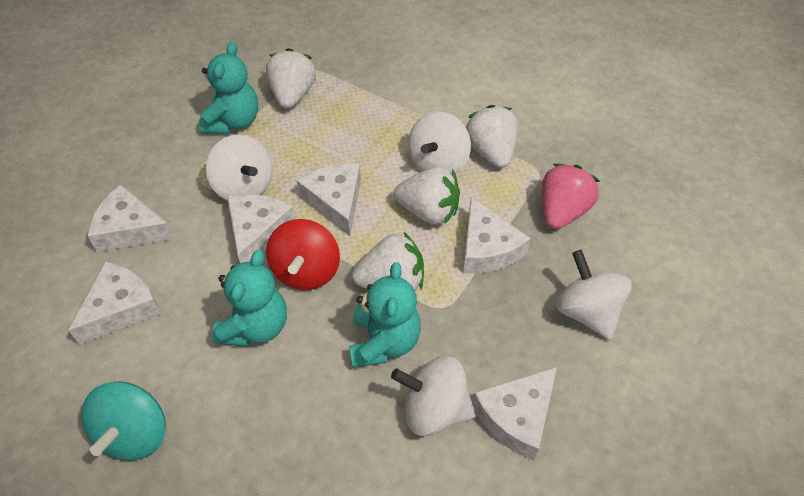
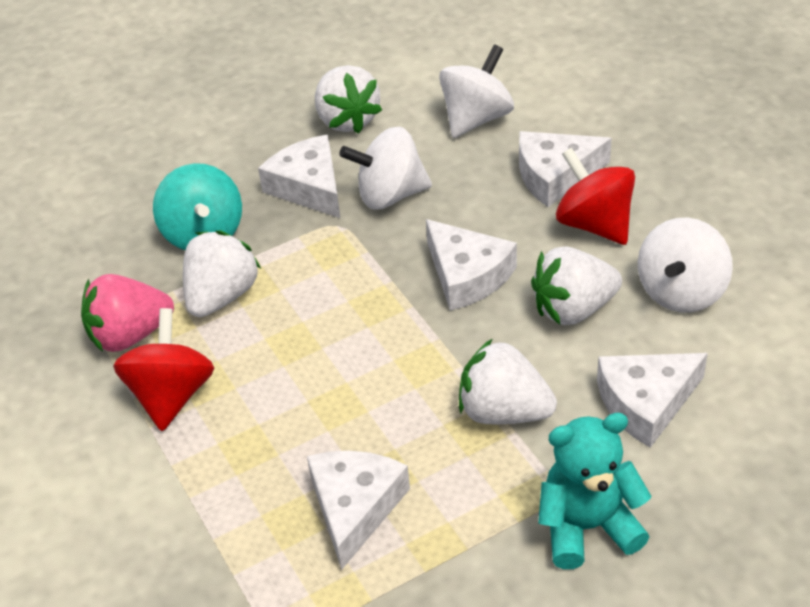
red spinning top: 1 -> 2
turquoise teddy bear: 3 -> 1
white cheese: 6 -> 5
white spinning top: 4 -> 3

